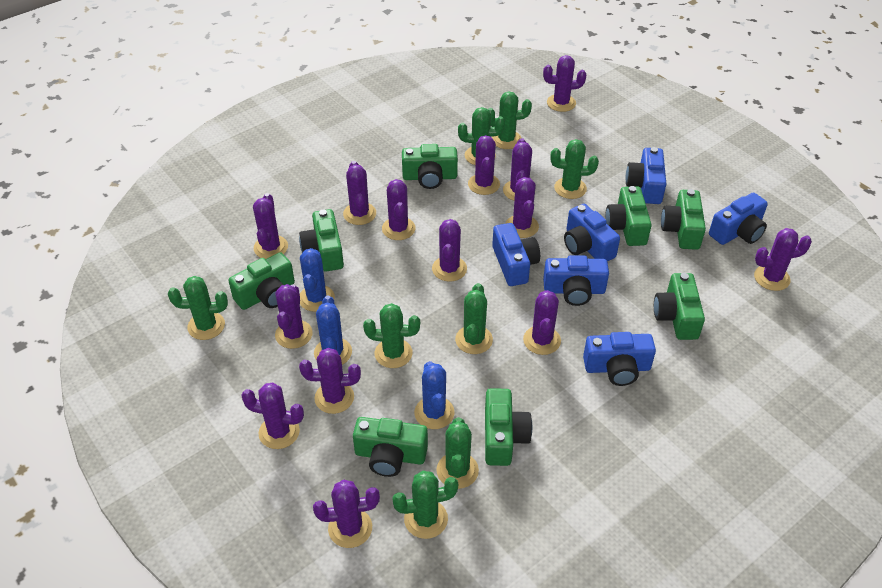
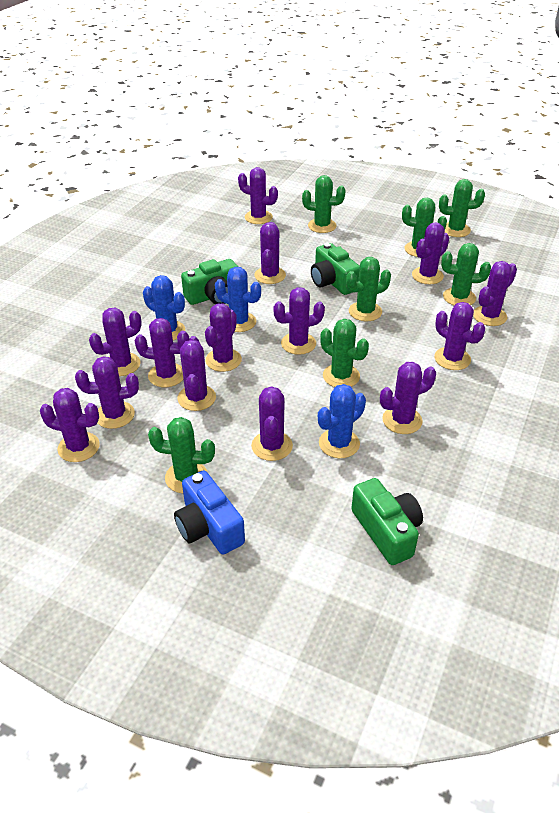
blue camera: 6 -> 1
green cactus: 8 -> 7
green camera: 8 -> 3

